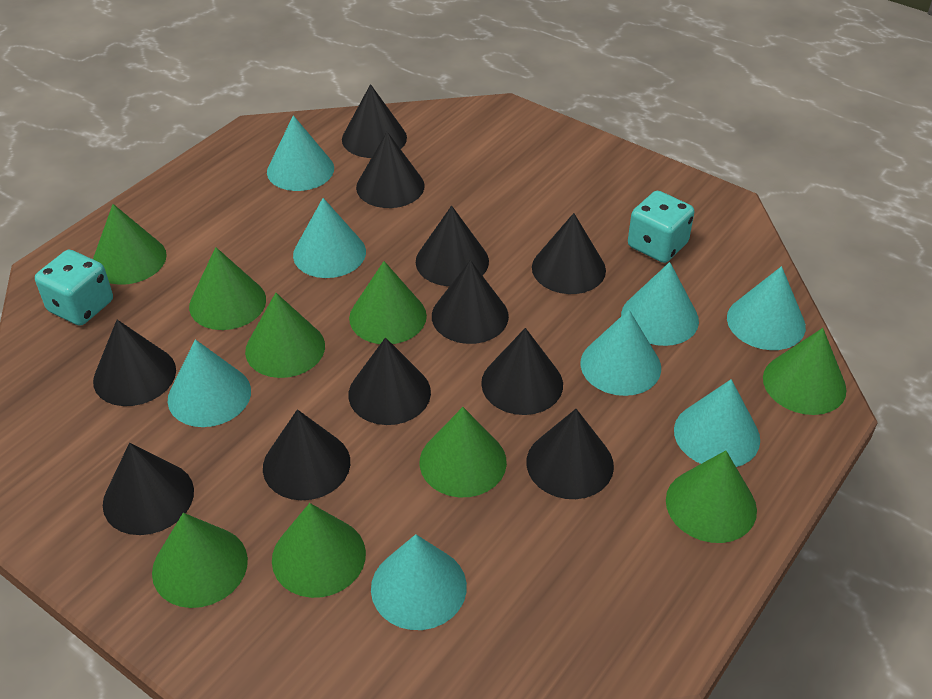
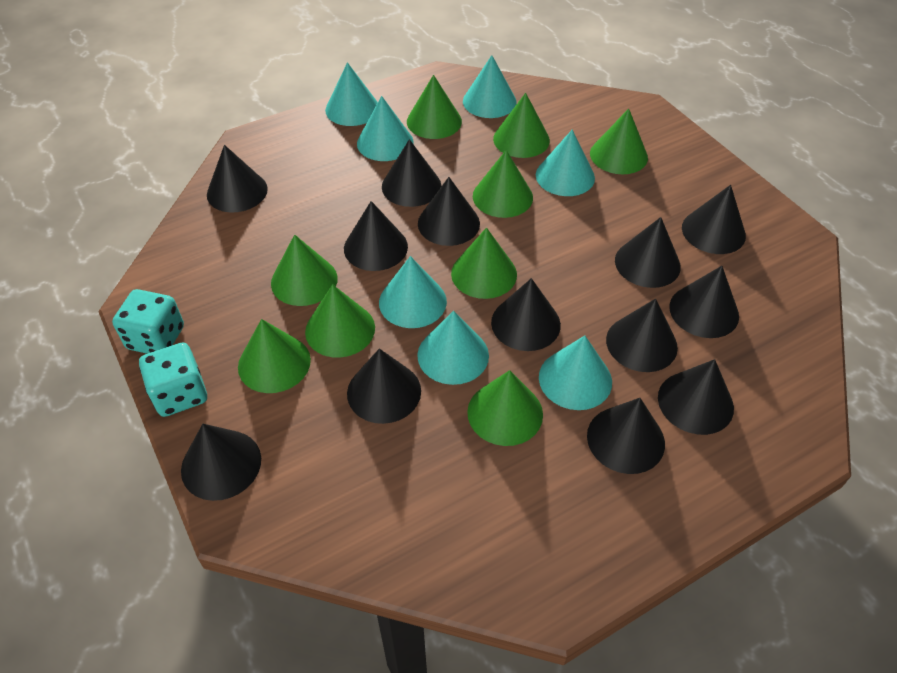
black cone: 11 -> 13
turquoise cone: 8 -> 7

